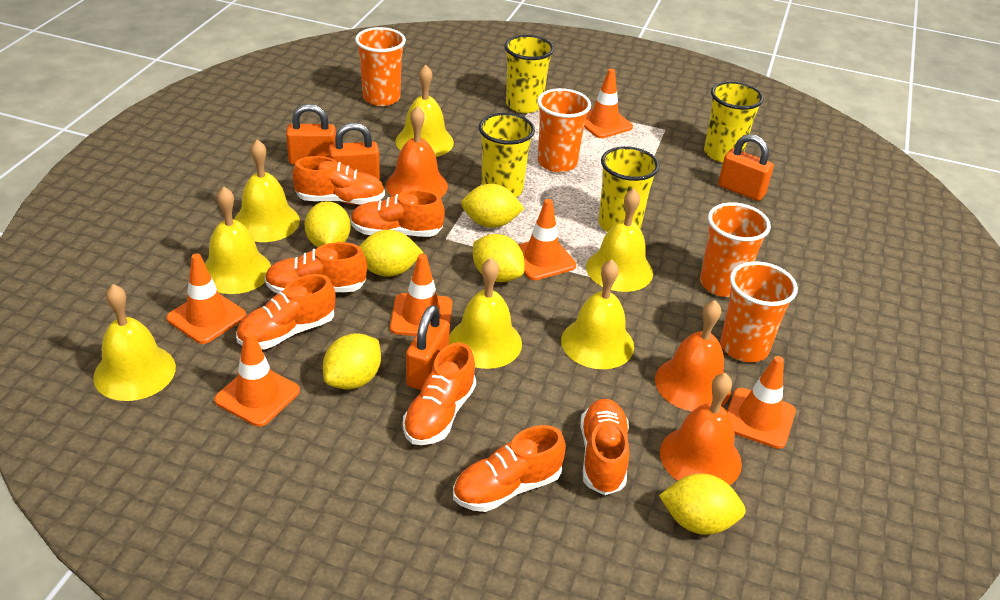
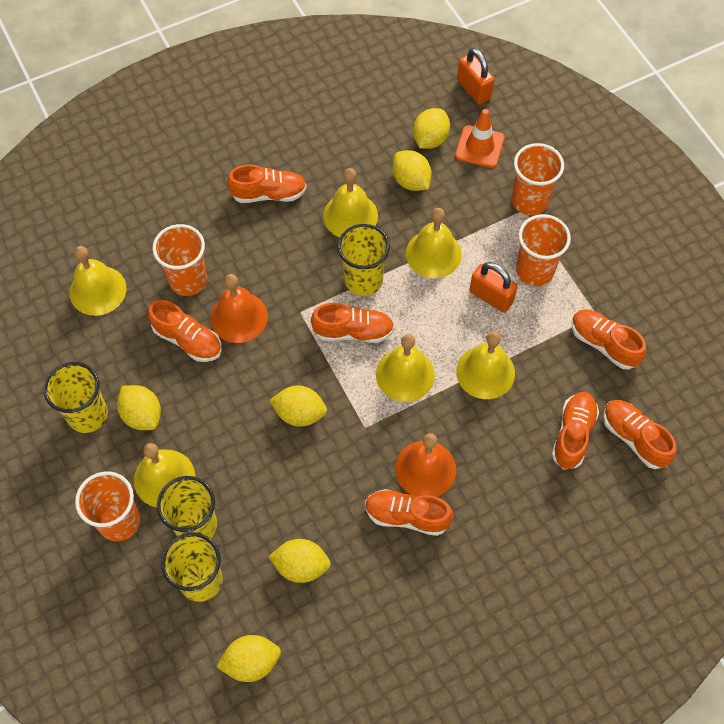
orange bell: 3 -> 2
orange padlock: 4 -> 2
orange traffic cone: 6 -> 1
yellow bell: 7 -> 6

